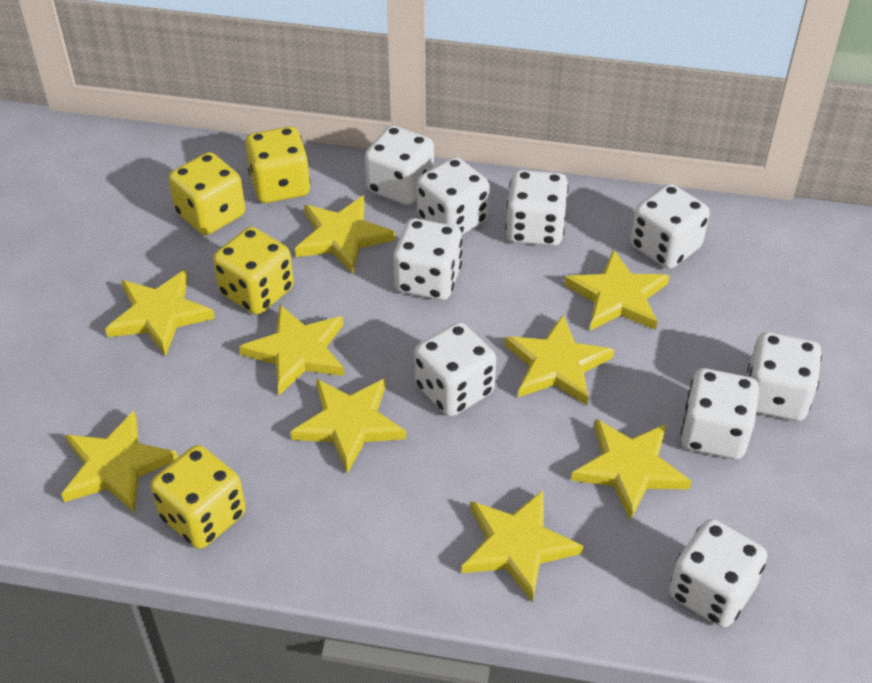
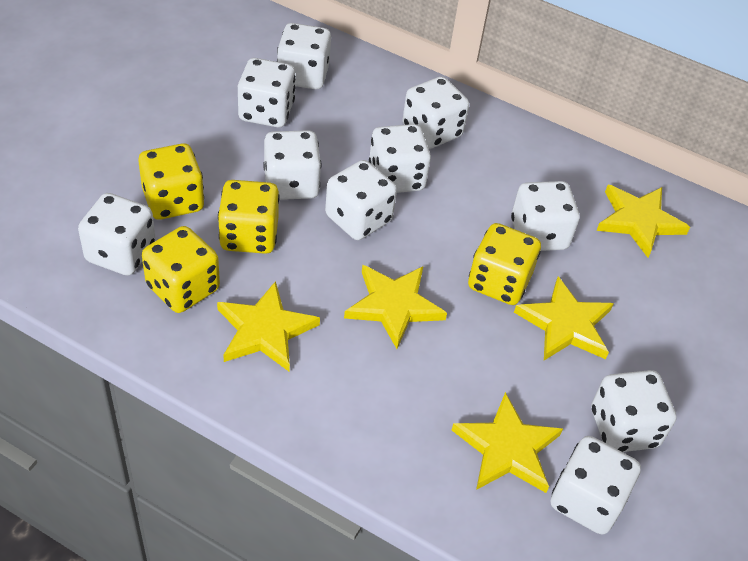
white dice: 9 -> 10
yellow star: 9 -> 5

